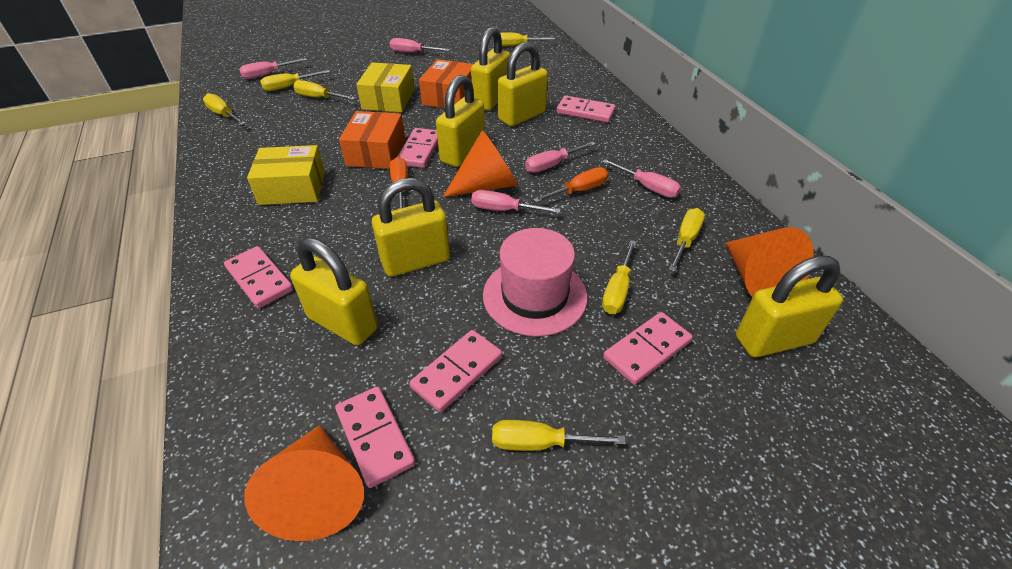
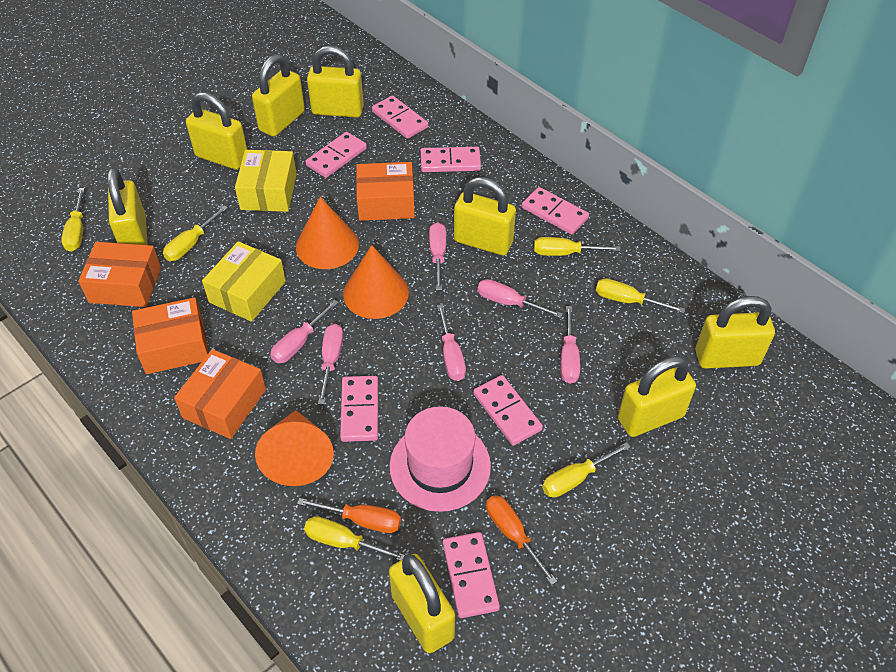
orange box: 2 -> 4
pink domino: 6 -> 7
pink screwdriver: 5 -> 6
yellow padlock: 6 -> 8
yellow screwdriver: 7 -> 6

